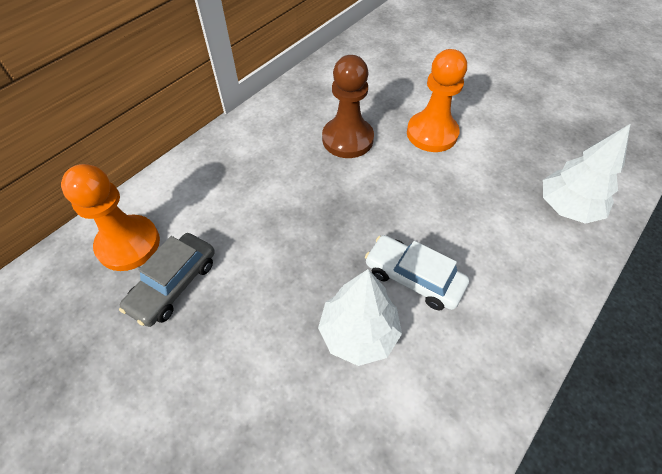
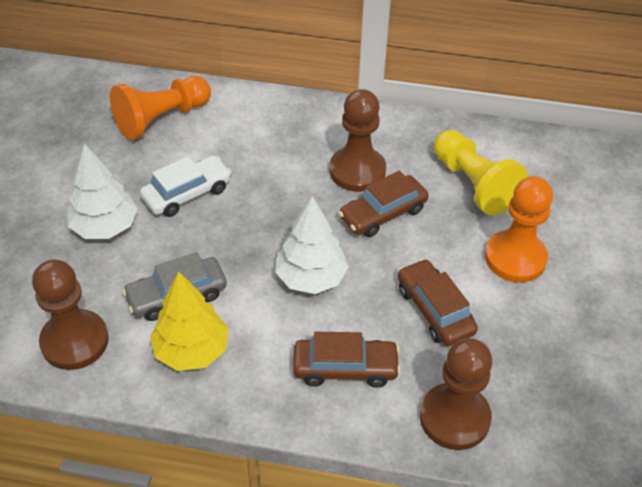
brown car: 0 -> 3
brown pawn: 1 -> 3
yellow pawn: 0 -> 1
yellow tree: 0 -> 1

